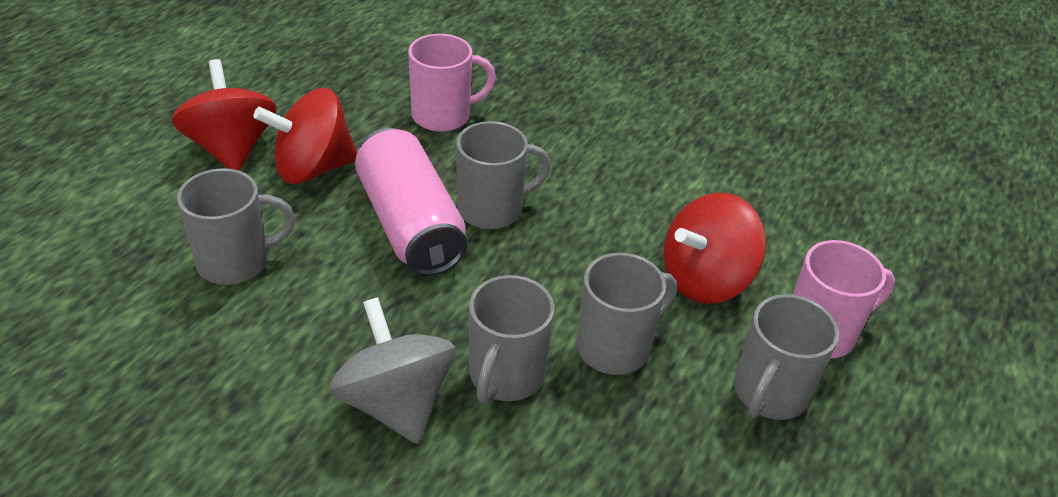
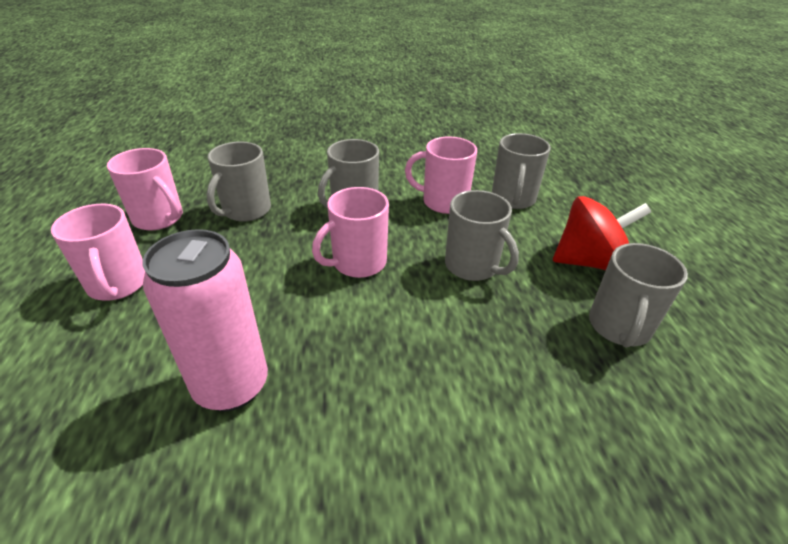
grey spinning top: 1 -> 0
pink mug: 2 -> 4
red spinning top: 3 -> 1

